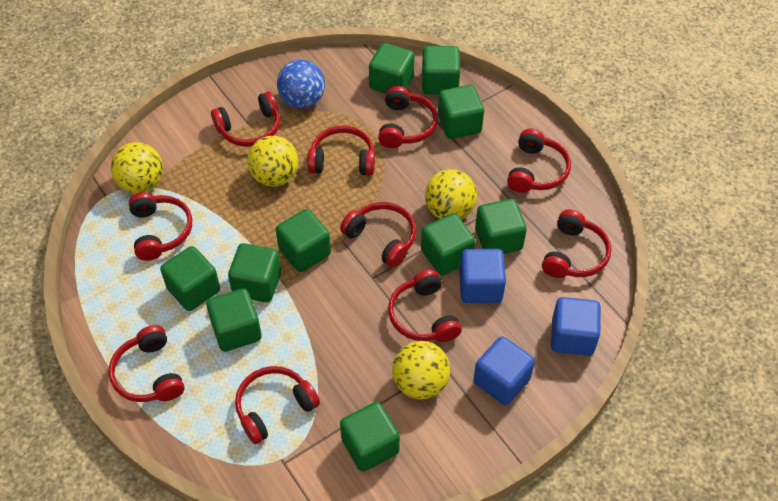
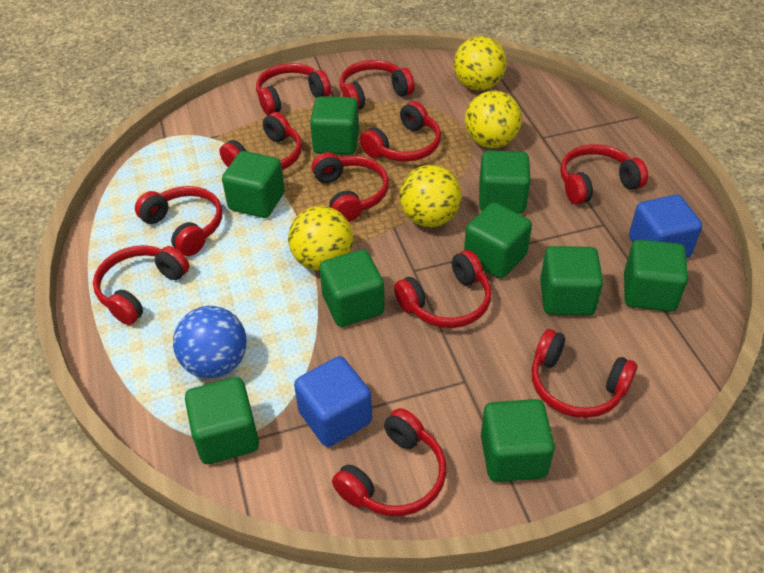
blue cube: 3 -> 2
green cube: 10 -> 9
red headphones: 10 -> 11

